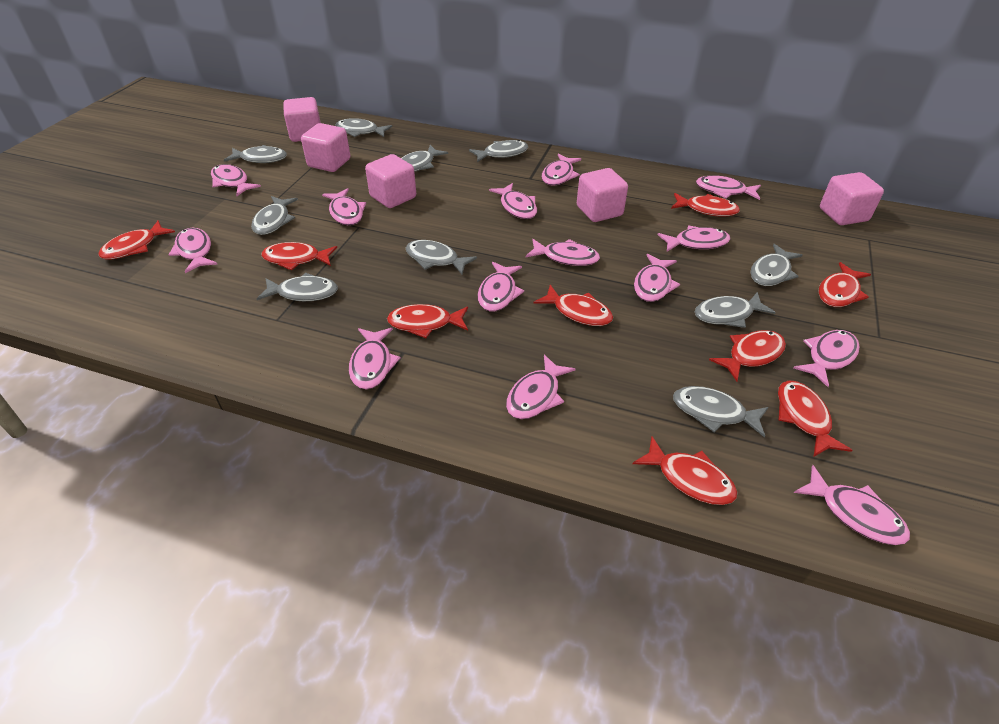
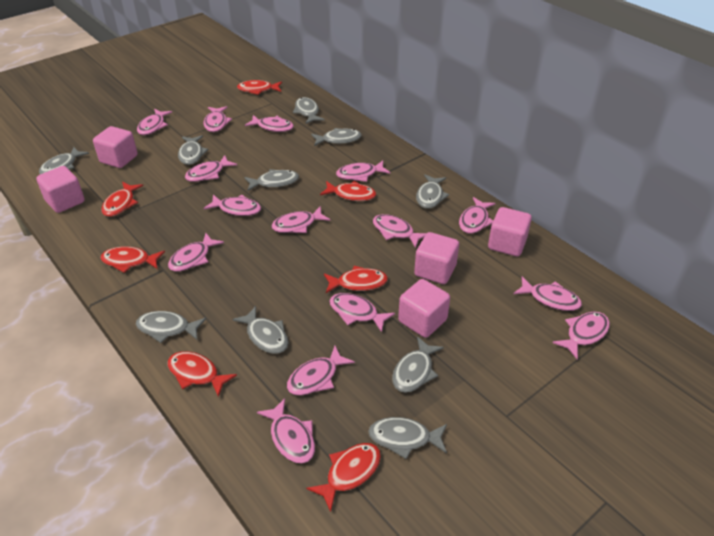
pink fish: 14 -> 15
red fish: 9 -> 7

